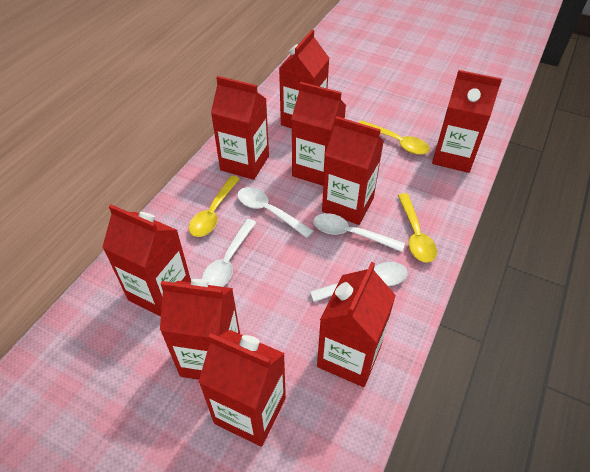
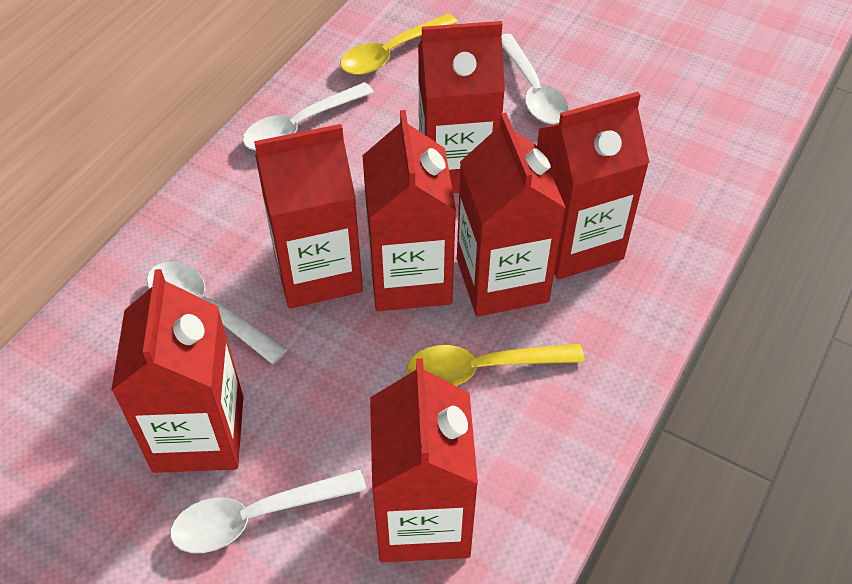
red carton: 9 -> 7
yellow spoon: 3 -> 2

